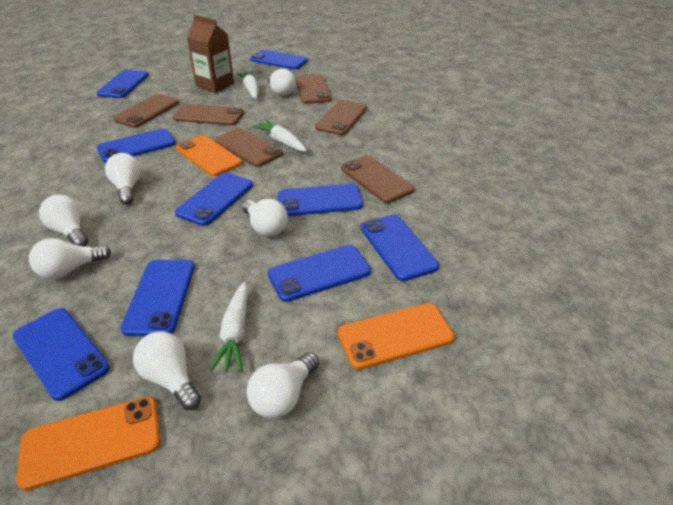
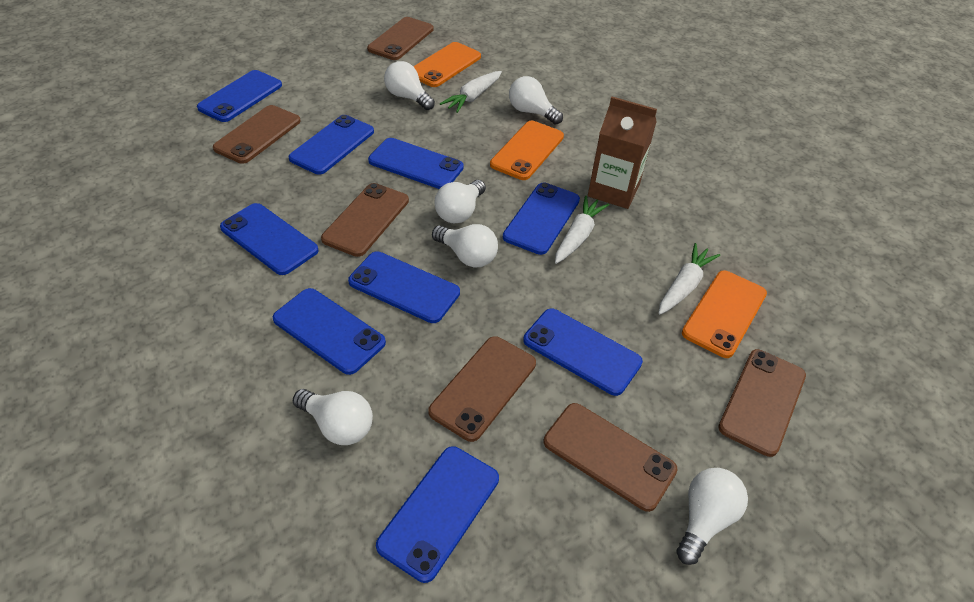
white light bulb: 7 -> 6

